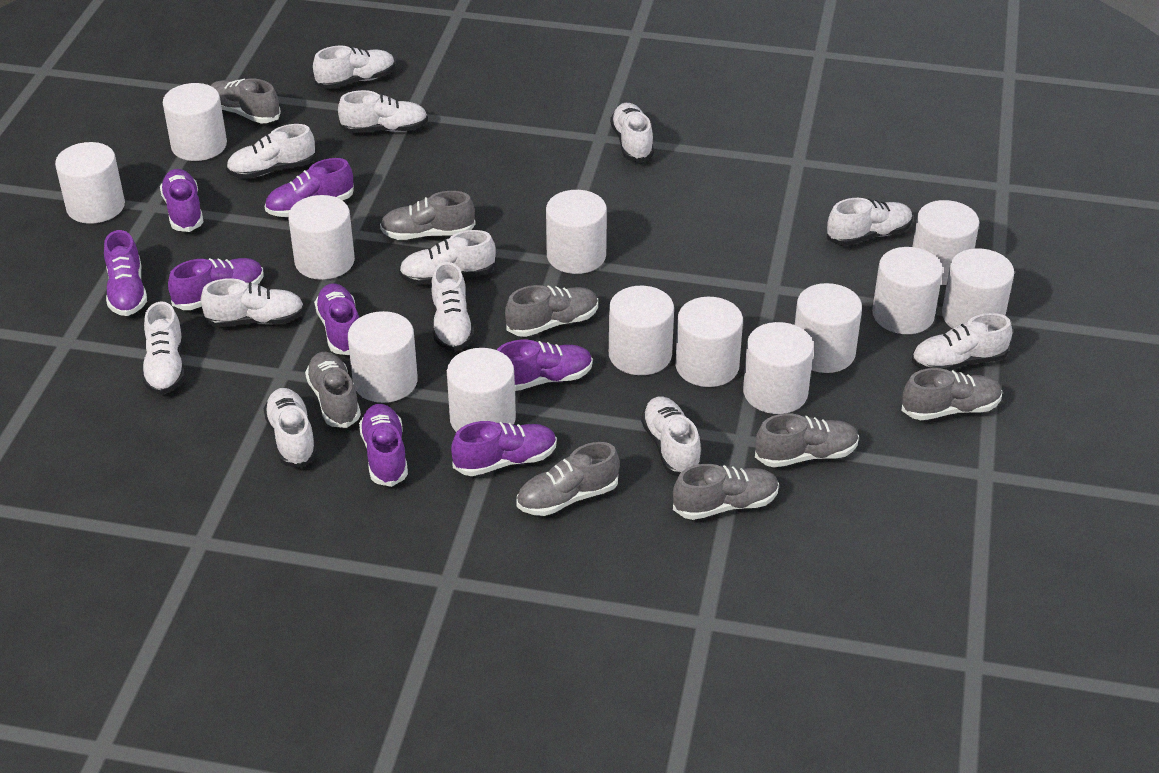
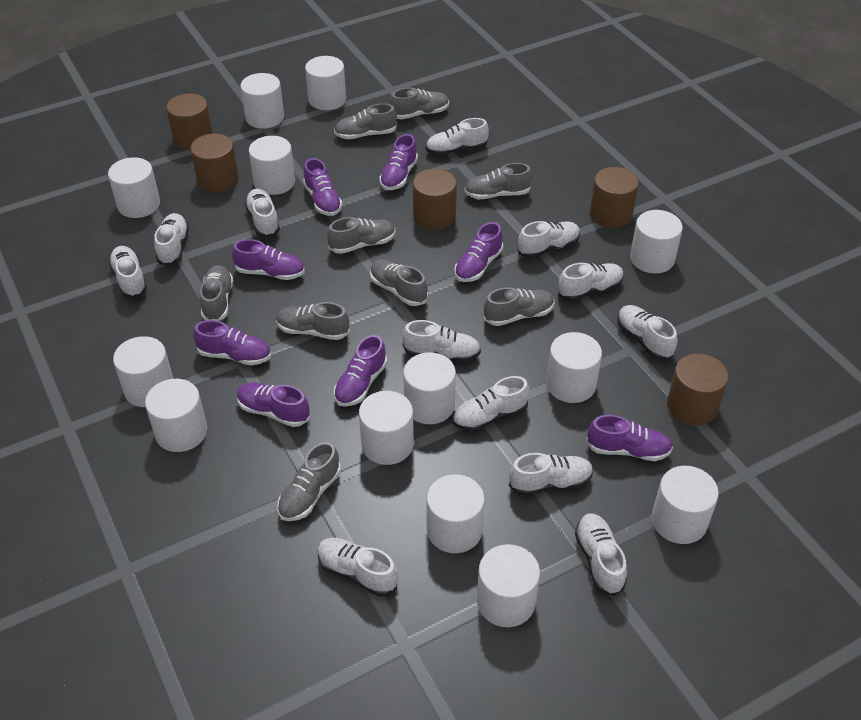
brown cylinder: 0 -> 5
grey shoe: 8 -> 9

